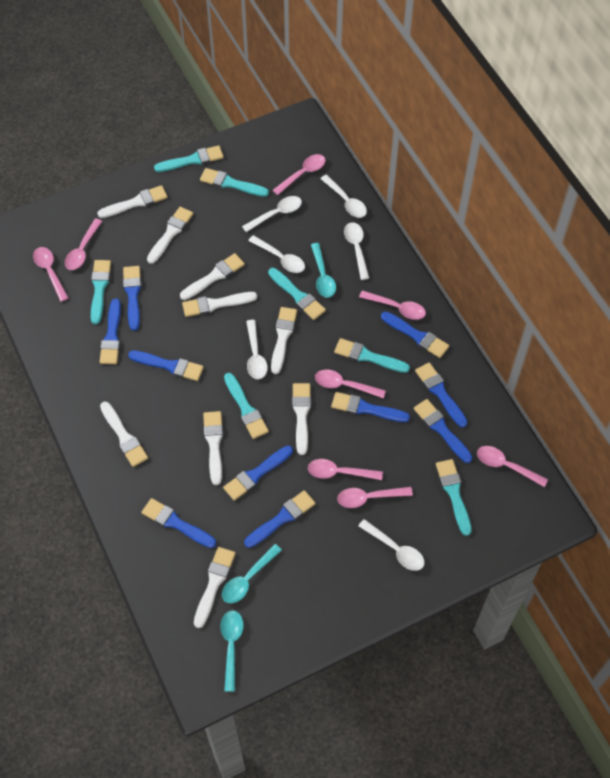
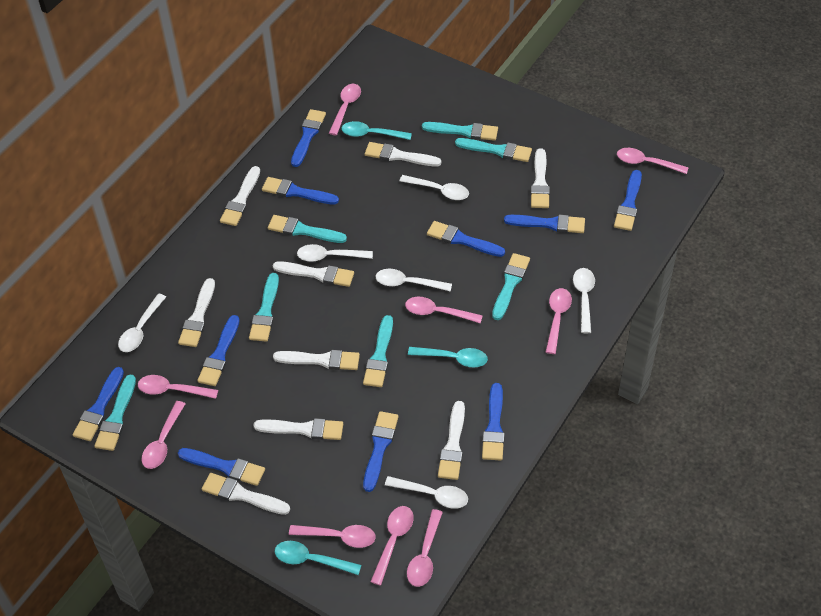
pink spoon: 8 -> 9

